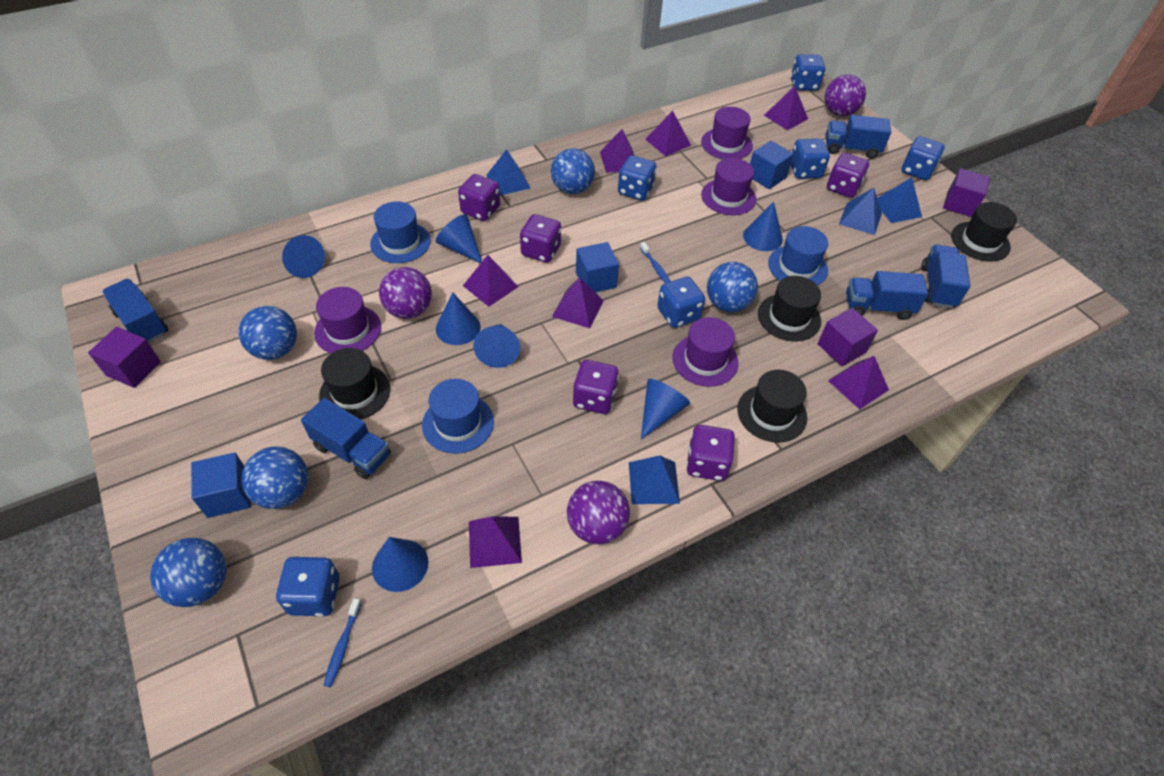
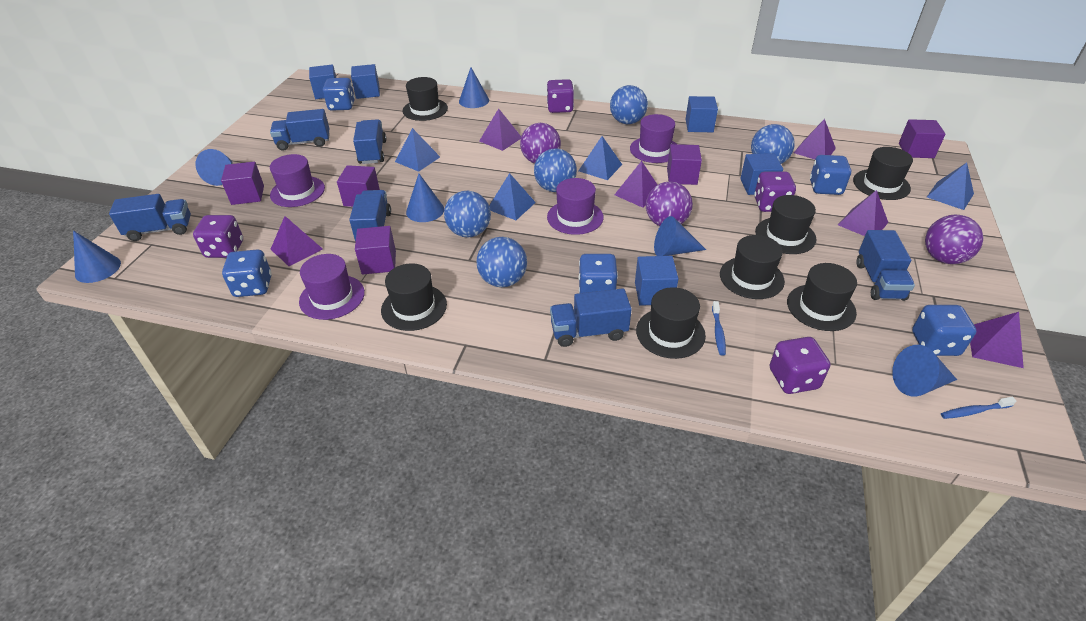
black hat: 4 -> 7
blue cone: 7 -> 6
blue cube: 3 -> 5
blue dice: 6 -> 5
blue hat: 3 -> 0
blue truck: 5 -> 6
purple cube: 3 -> 5
purple dice: 5 -> 4
purple pyramid: 7 -> 6

